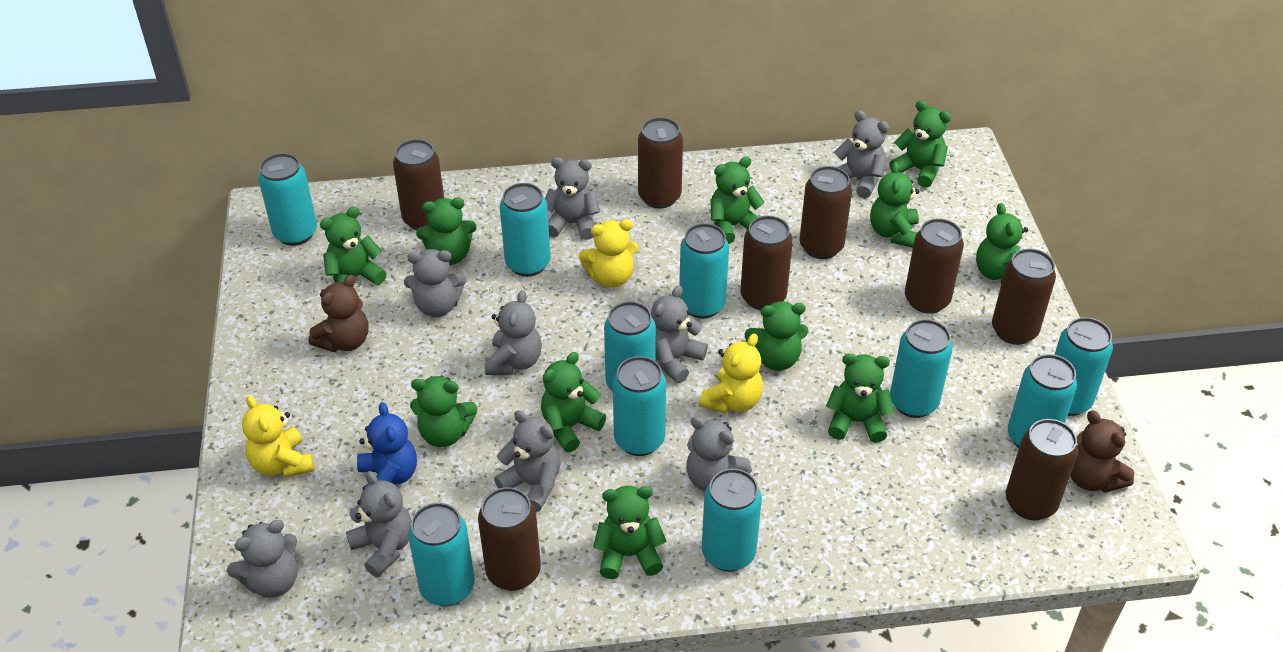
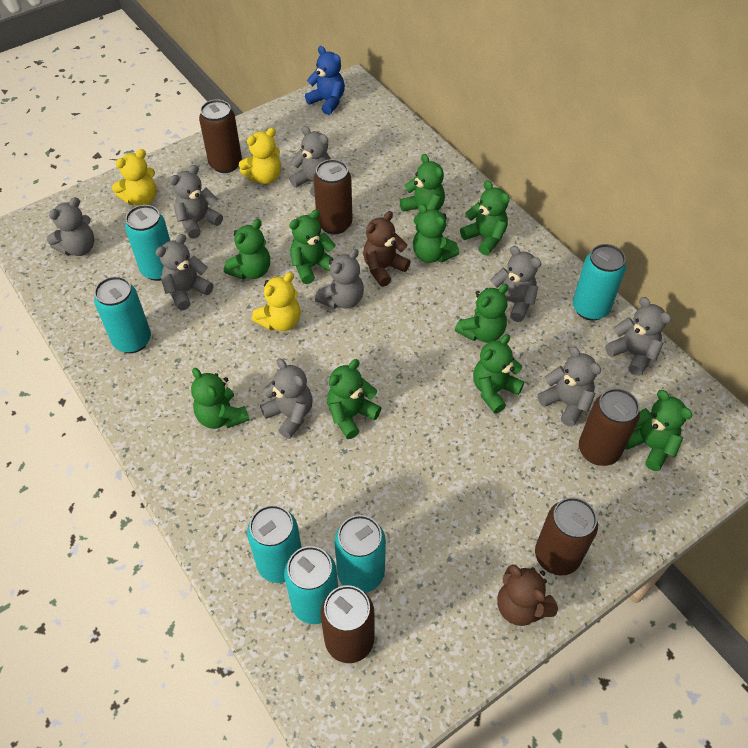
brown can: 8 -> 5
green teddy bear: 11 -> 10
turquoise can: 10 -> 6

